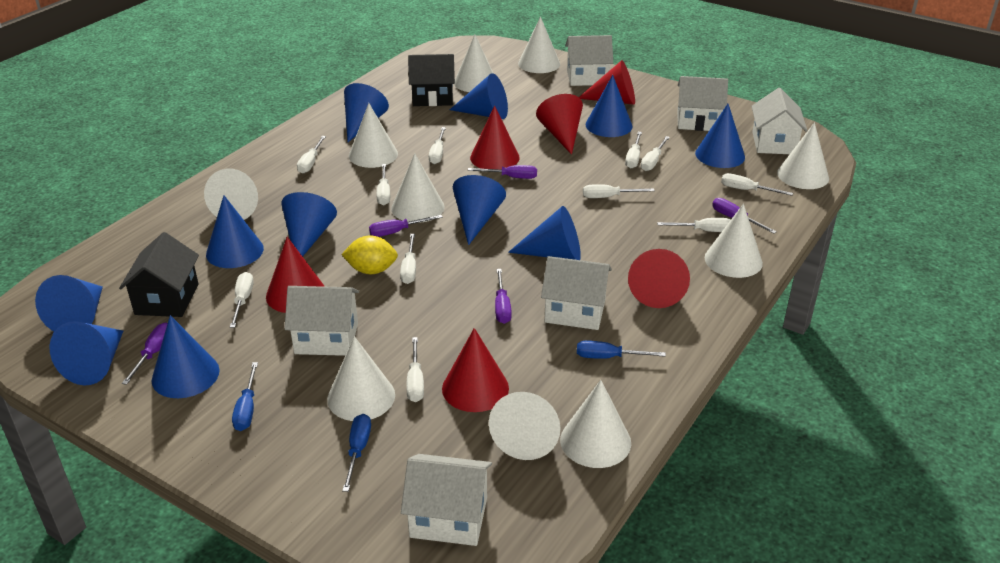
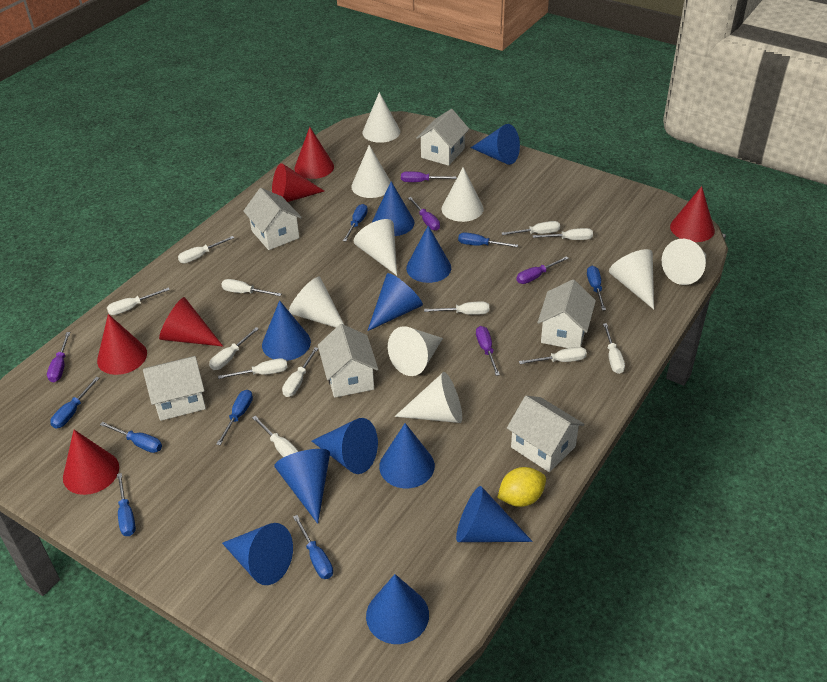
black house: 2 -> 0
blue screwdriver: 3 -> 8
white cone: 10 -> 9
white screwdriver: 11 -> 12

